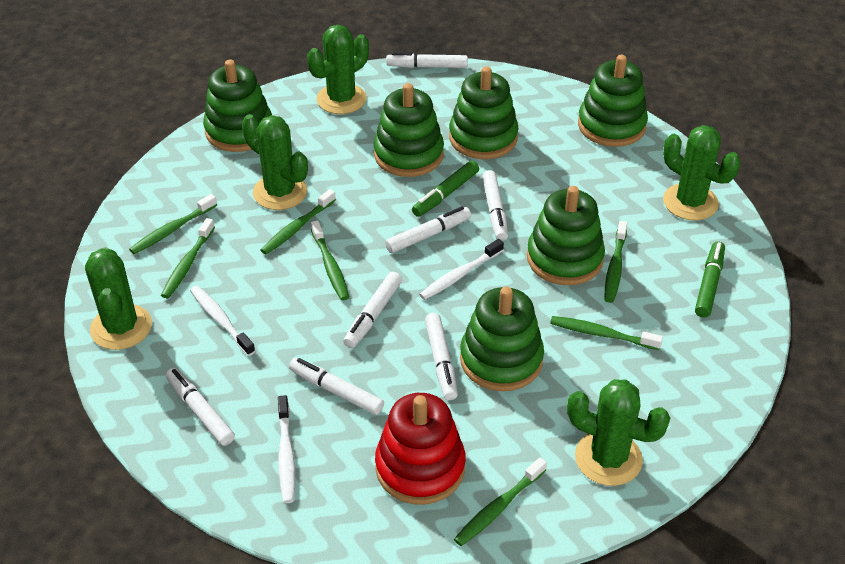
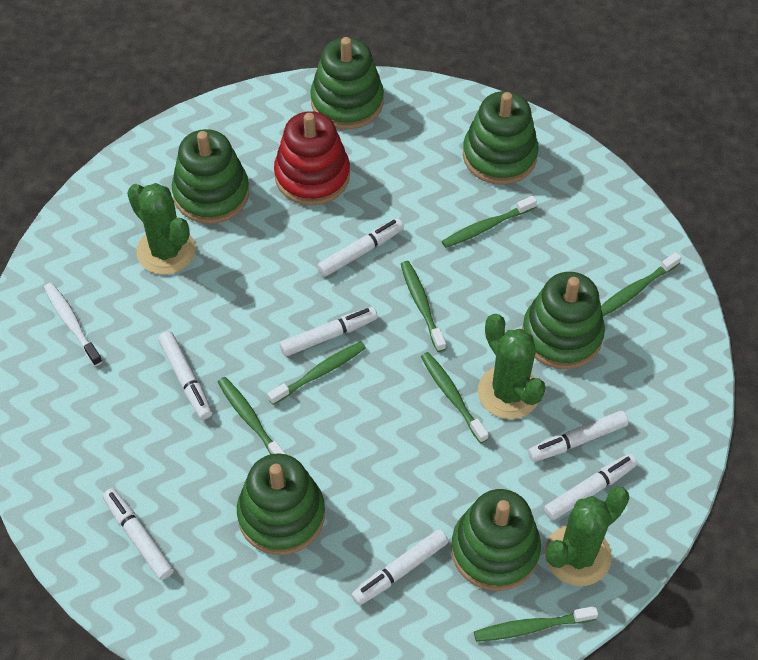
green cactus: 5 -> 3
green marker: 2 -> 0
white toothbrush: 3 -> 1

